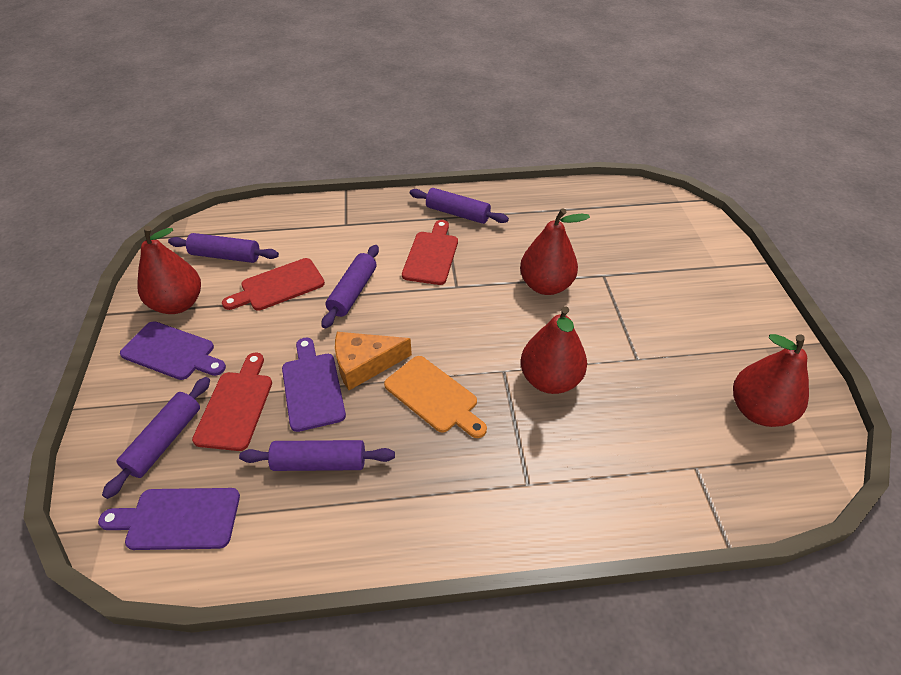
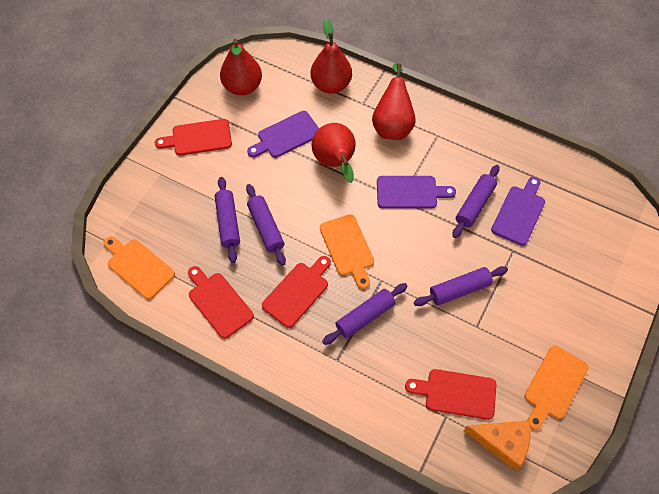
orange cutting board: 1 -> 3
red cutting board: 3 -> 4

